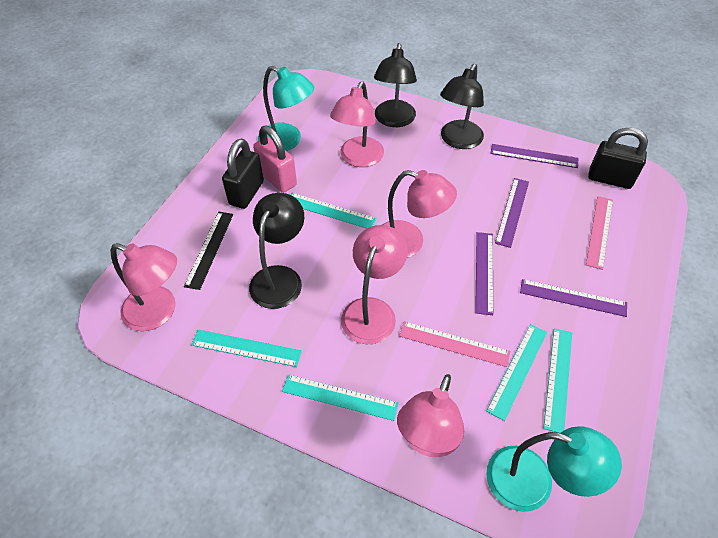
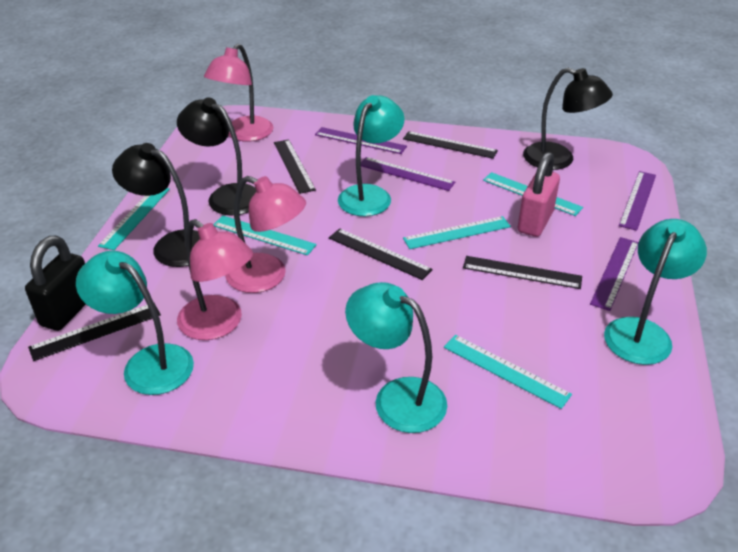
black padlock: 2 -> 1
black ruler: 1 -> 5
pink lamp: 5 -> 3
pink ruler: 2 -> 0
turquoise lamp: 2 -> 4

